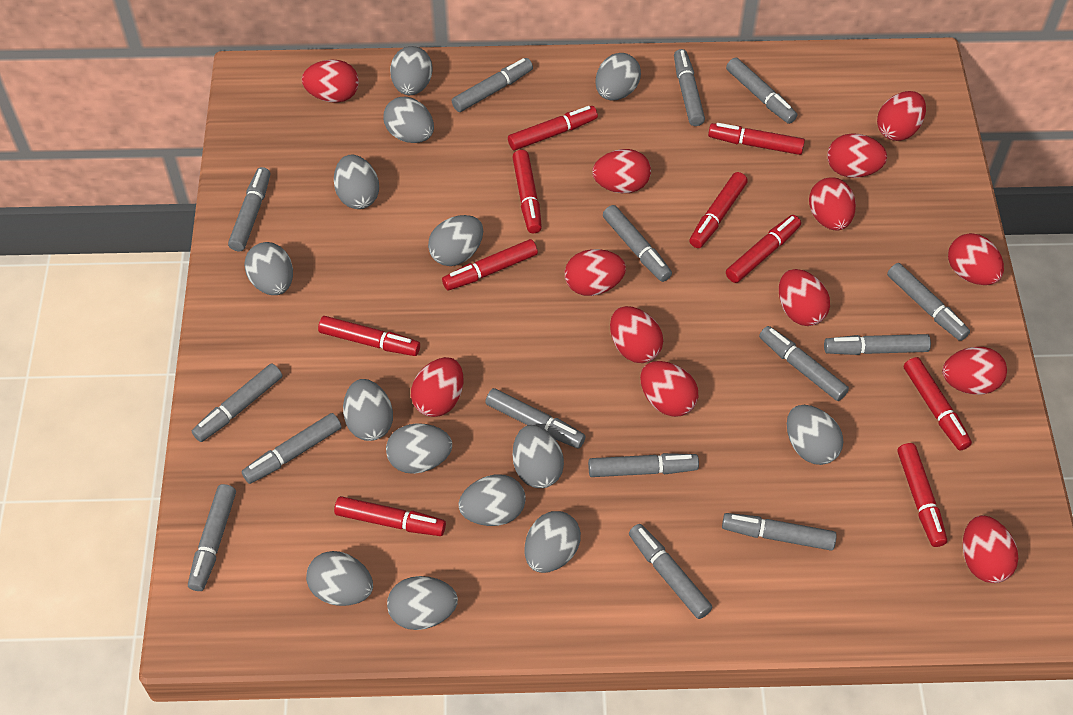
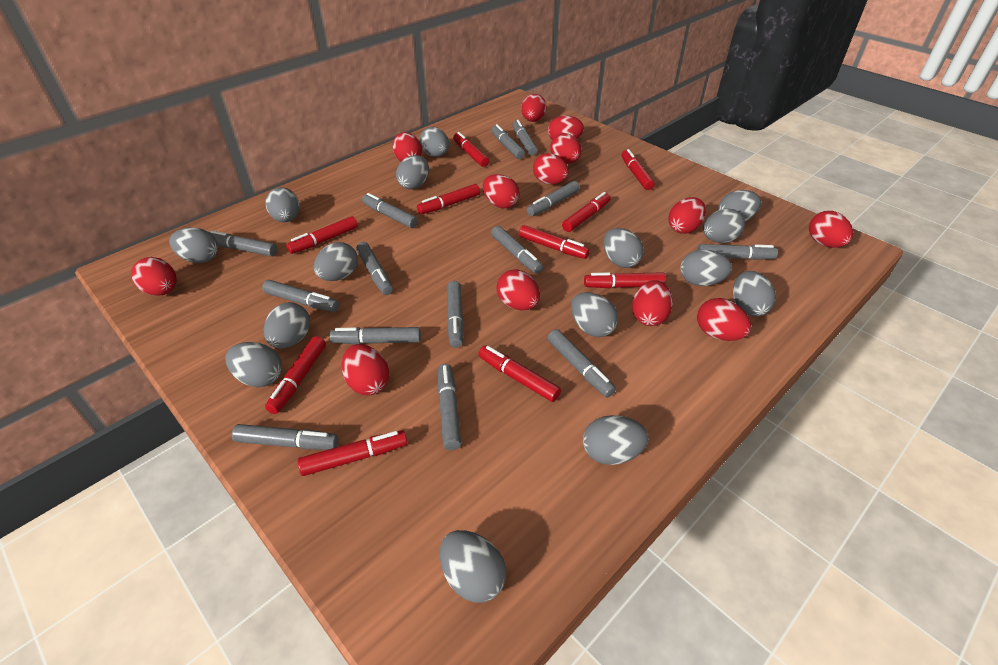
grey egg: 14 -> 15
grey marker: 15 -> 14

